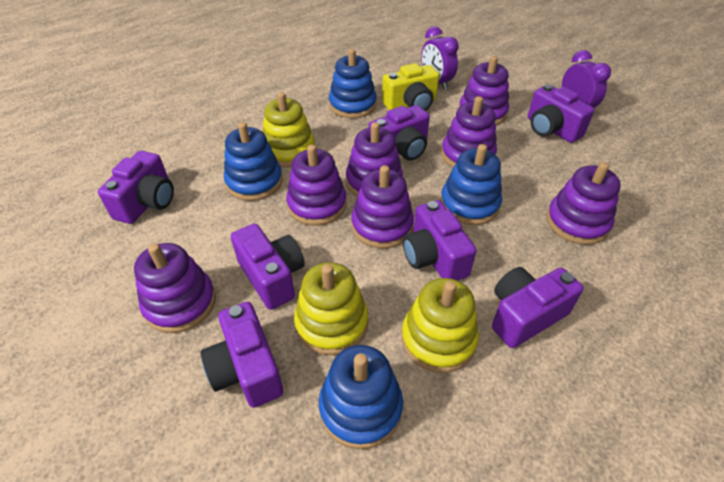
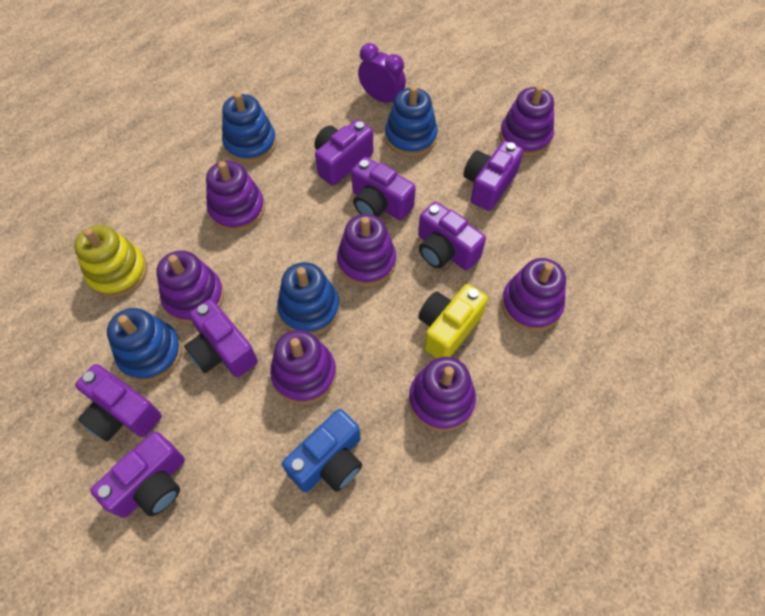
blue camera: 0 -> 1
purple clock: 2 -> 1
yellow stacking toy: 3 -> 1

